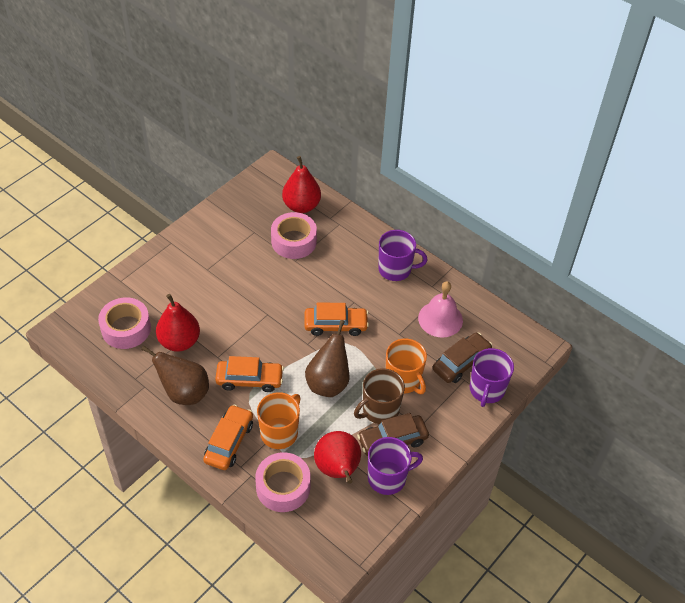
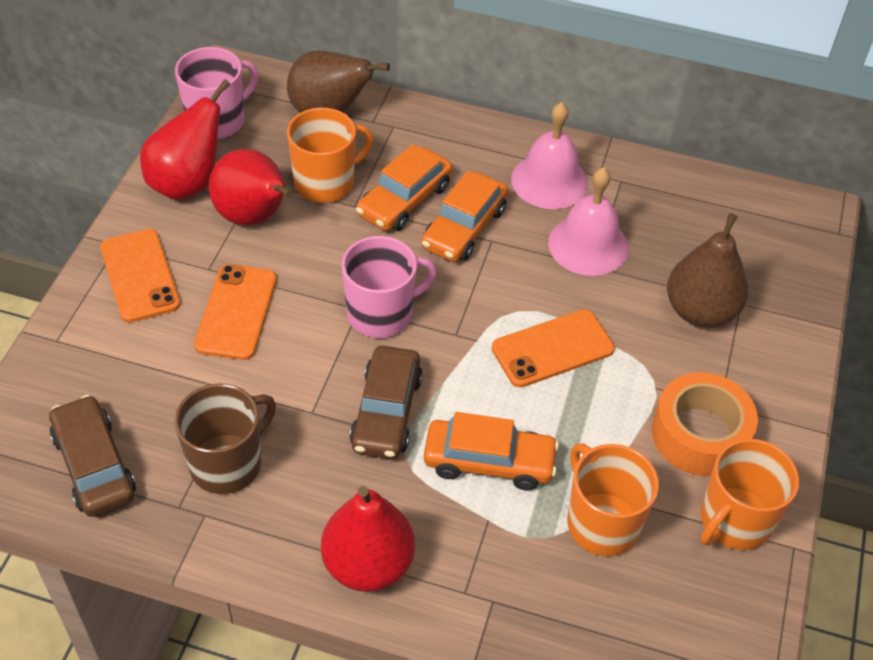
orange mug: 2 -> 3
orange phone: 0 -> 3
orange tape: 0 -> 1
pink bell: 1 -> 2
pink mug: 0 -> 2
pink tape: 3 -> 0
purple mug: 3 -> 0

